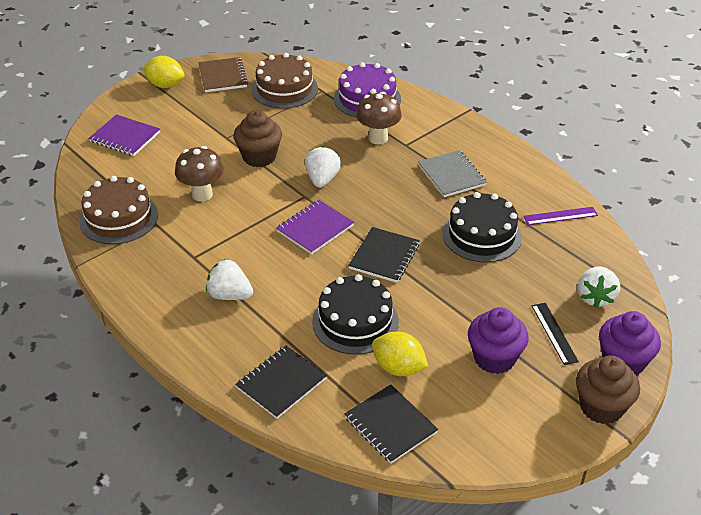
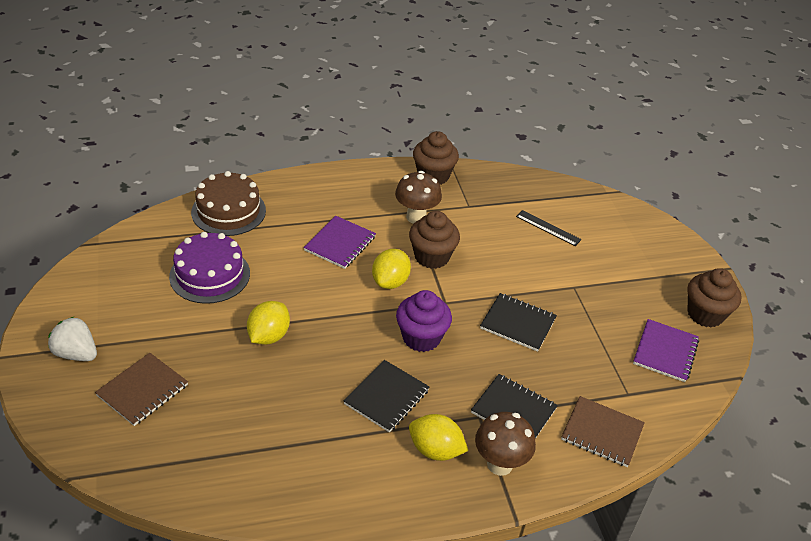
black cake: 2 -> 0
brown cake: 2 -> 1
brown cupcake: 2 -> 3
brown notebook: 1 -> 2
grey notebook: 1 -> 0
purple cupcake: 2 -> 1
purple ruler: 1 -> 0
white strawberry: 3 -> 1
yellow lemon: 2 -> 3

